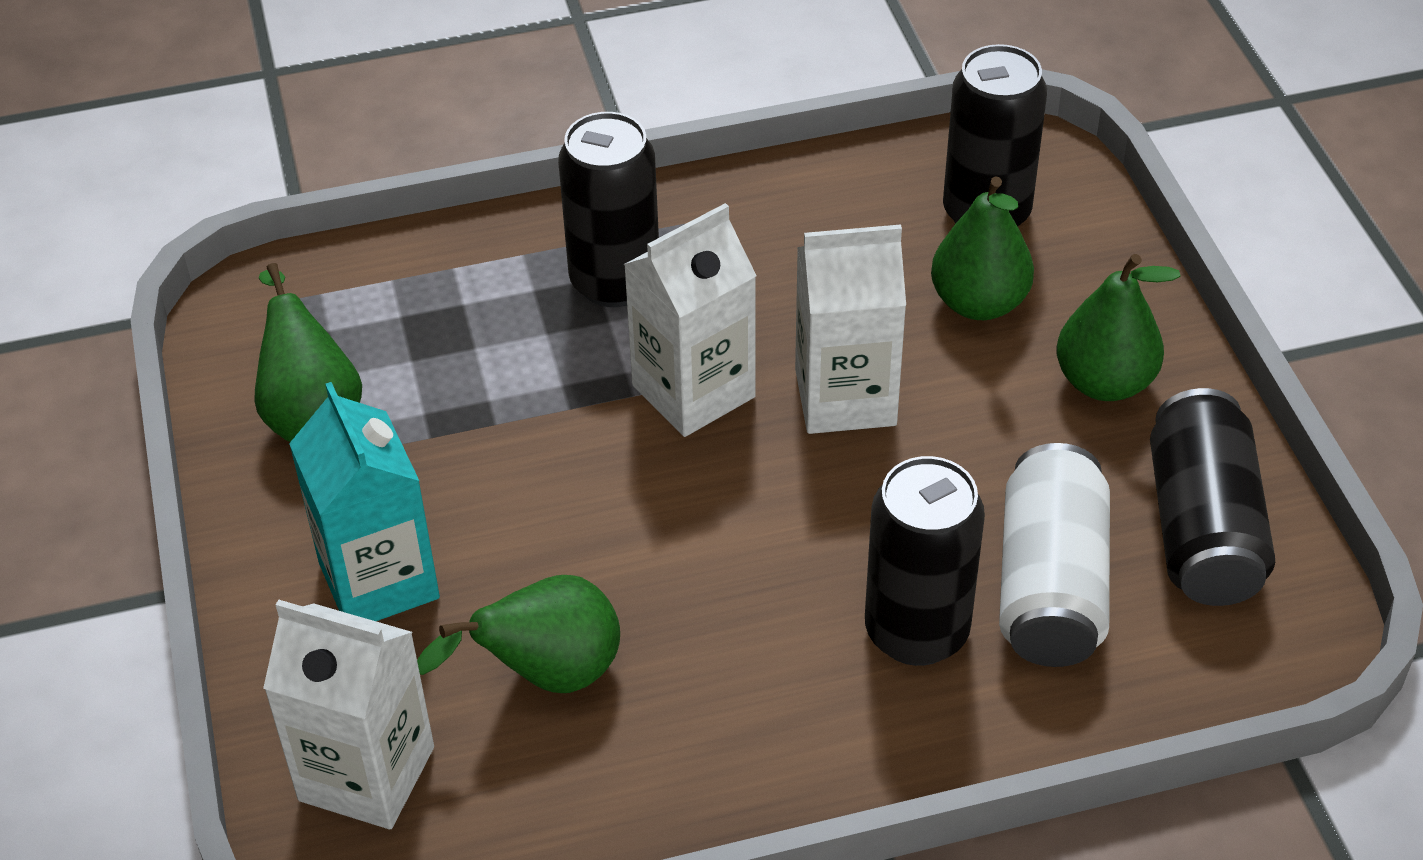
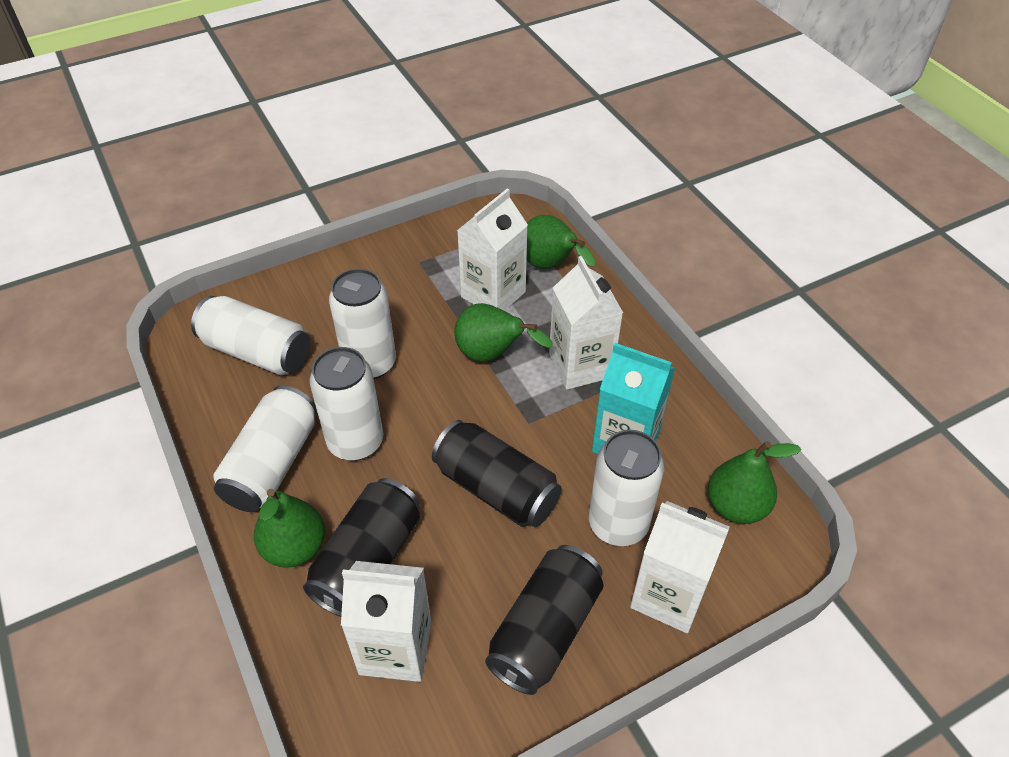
black can: 4 -> 3
white can: 1 -> 5
white carton: 3 -> 4

